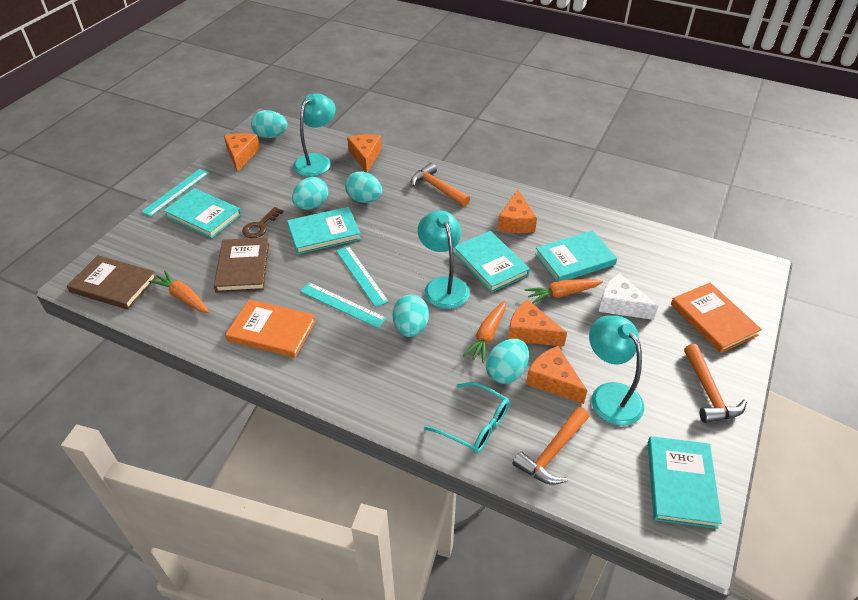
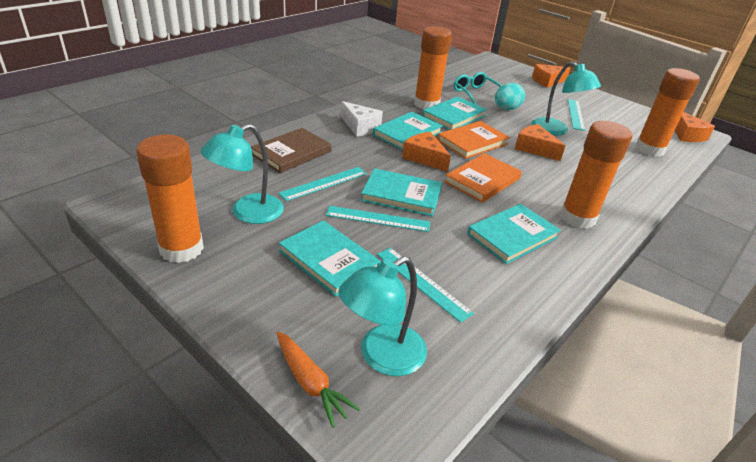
brown book: 2 -> 1
brown key: 1 -> 0
orange carrot: 3 -> 1
orange cheese: 5 -> 4
orange glue stick: 0 -> 4
orange hammer: 3 -> 0
turquoise egg: 5 -> 1
turquoise ruler: 3 -> 4

